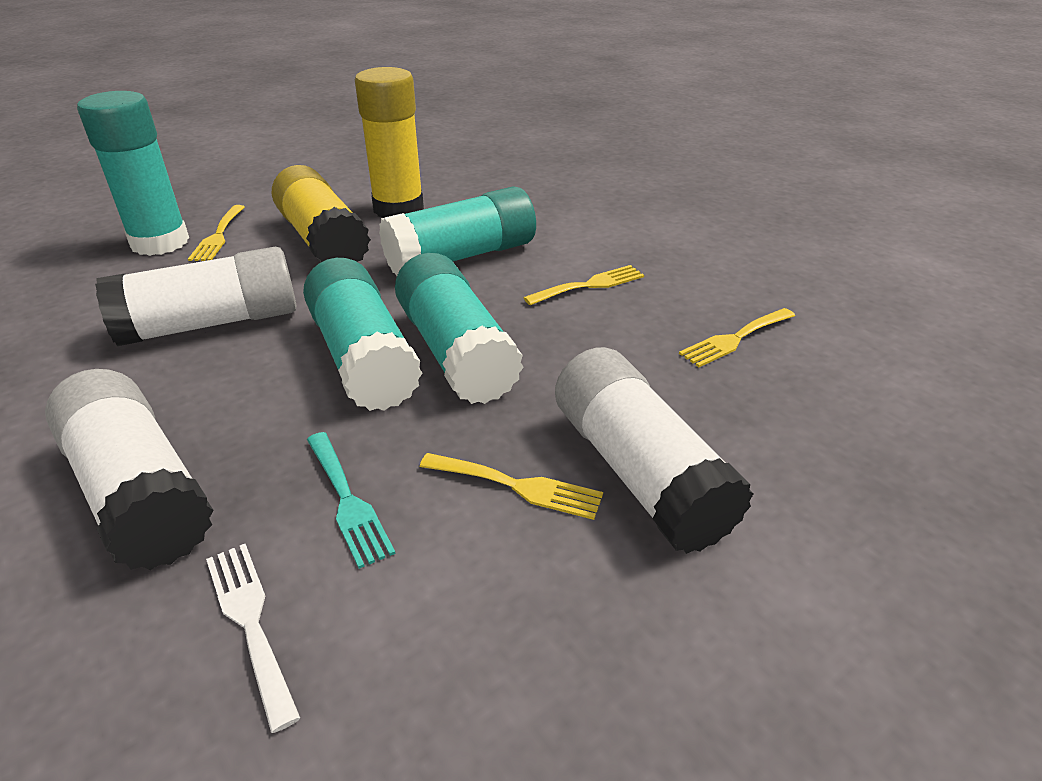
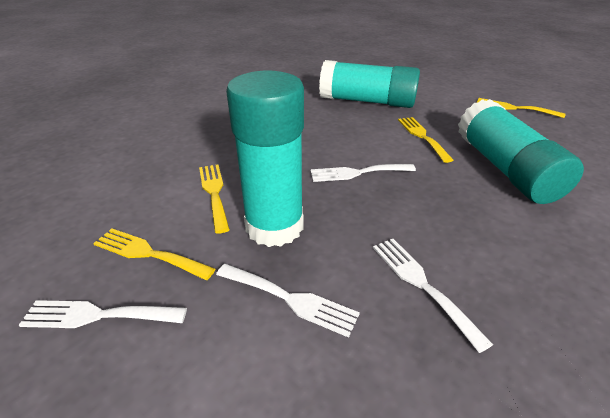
turquoise fork: 1 -> 0
turquoise glue stick: 4 -> 3
white fork: 1 -> 4
white glue stick: 3 -> 0
yellow glue stick: 2 -> 0

